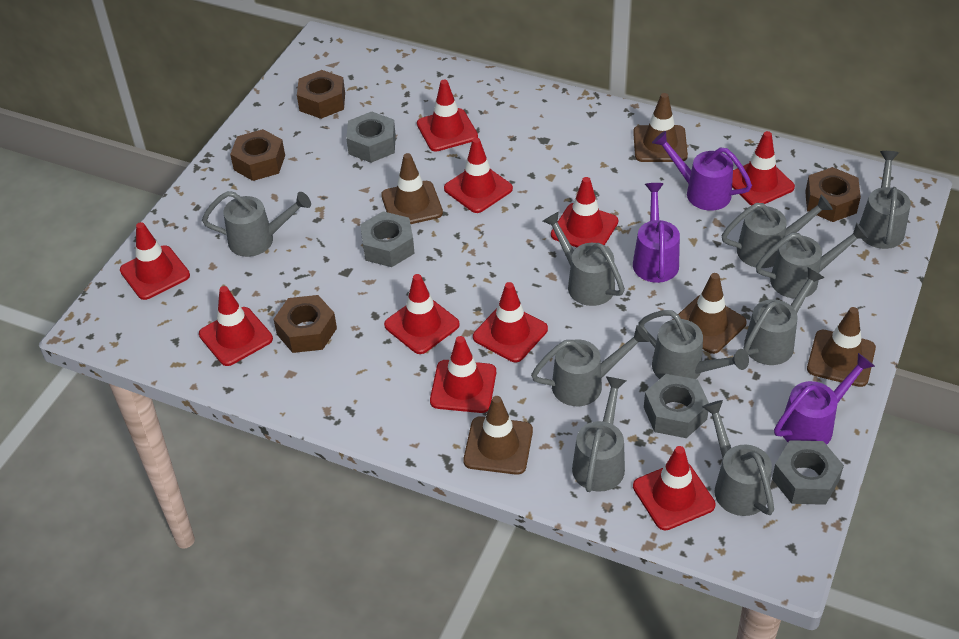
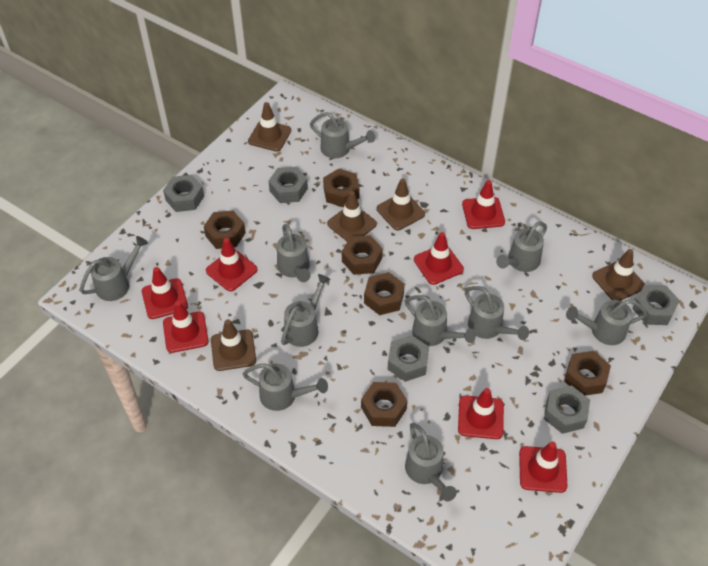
brown nut: 4 -> 6
grey nut: 4 -> 5
purple watering can: 3 -> 0
red traffic cone: 10 -> 7

